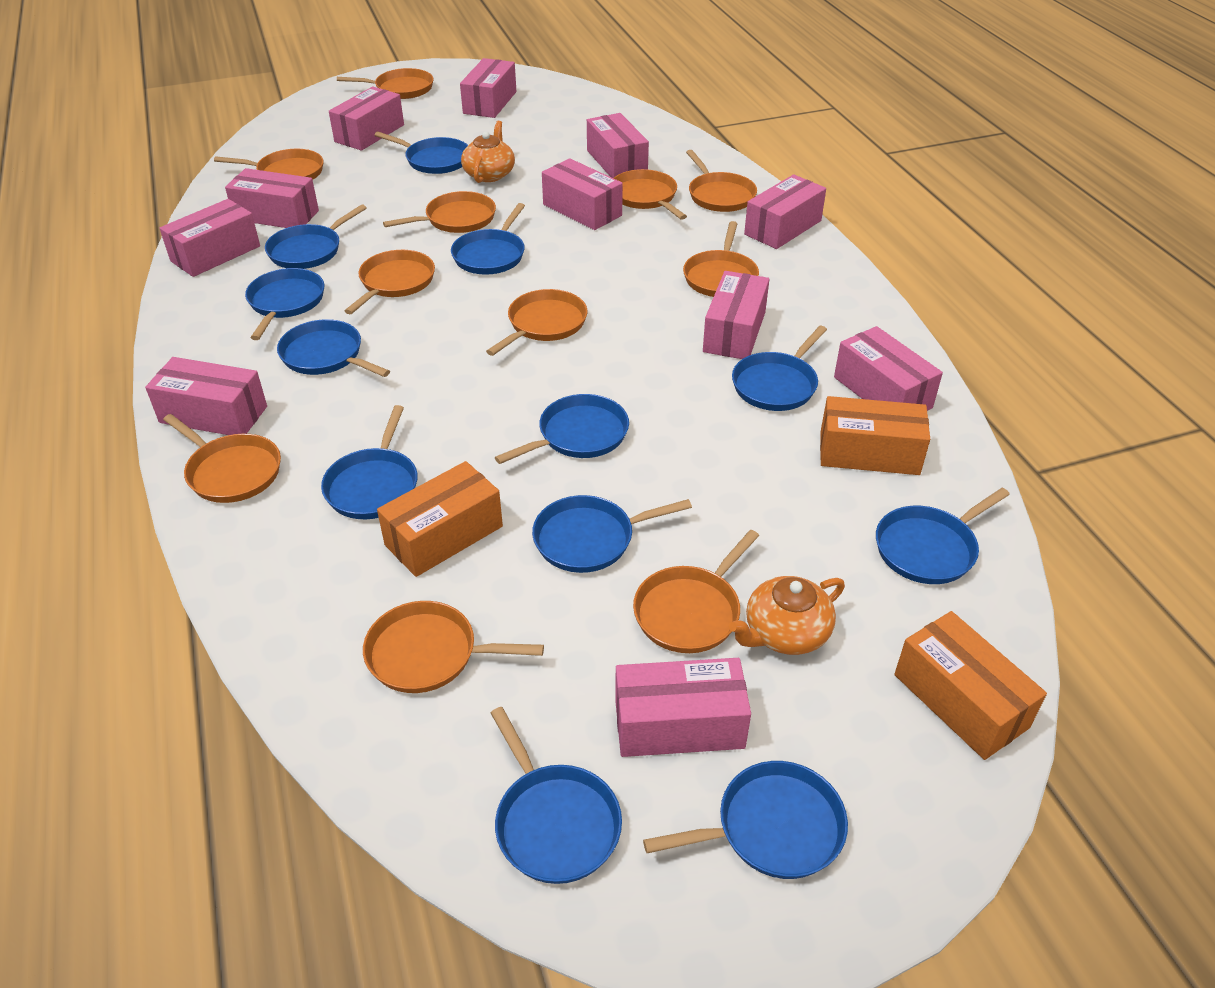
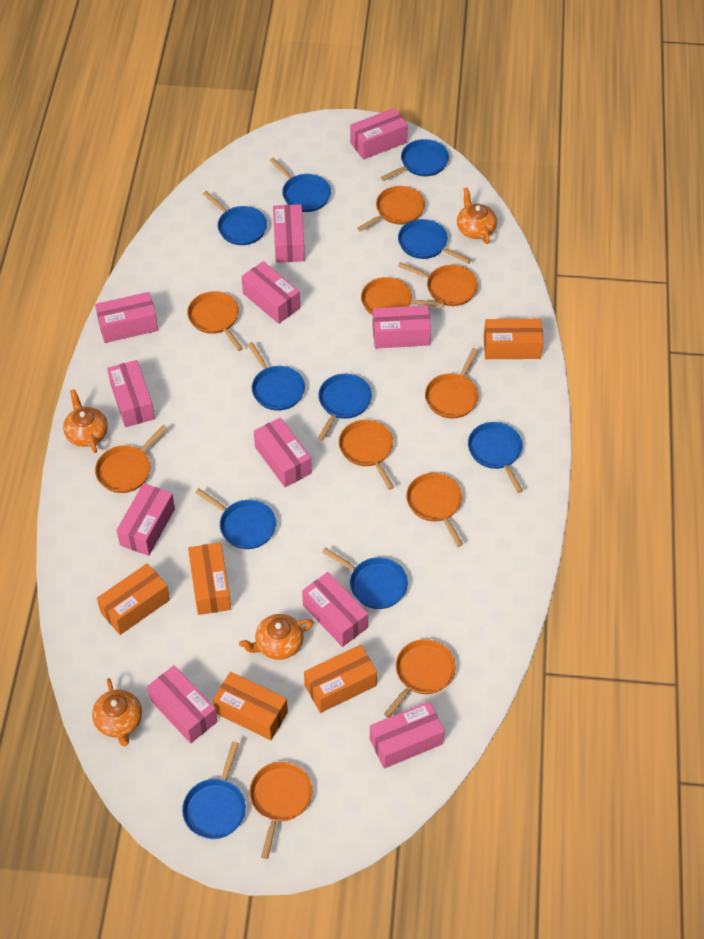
blue pan: 12 -> 10
orange box: 3 -> 5
orange pan: 11 -> 10
orange teapot: 2 -> 4

